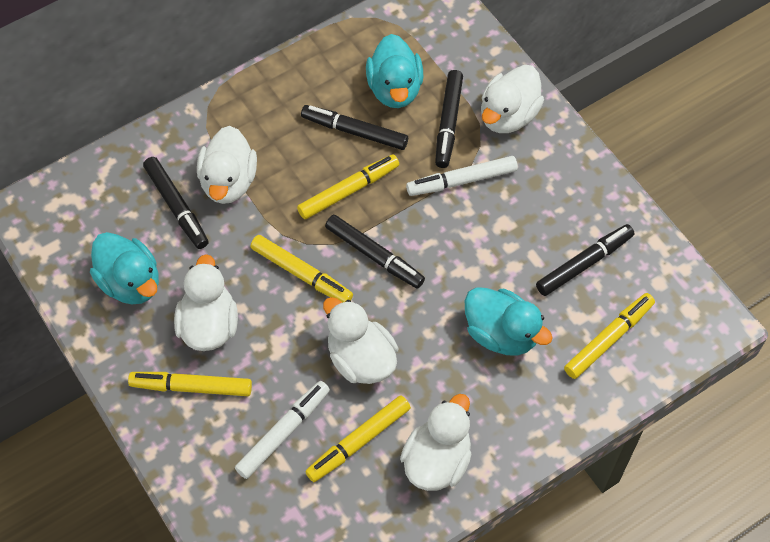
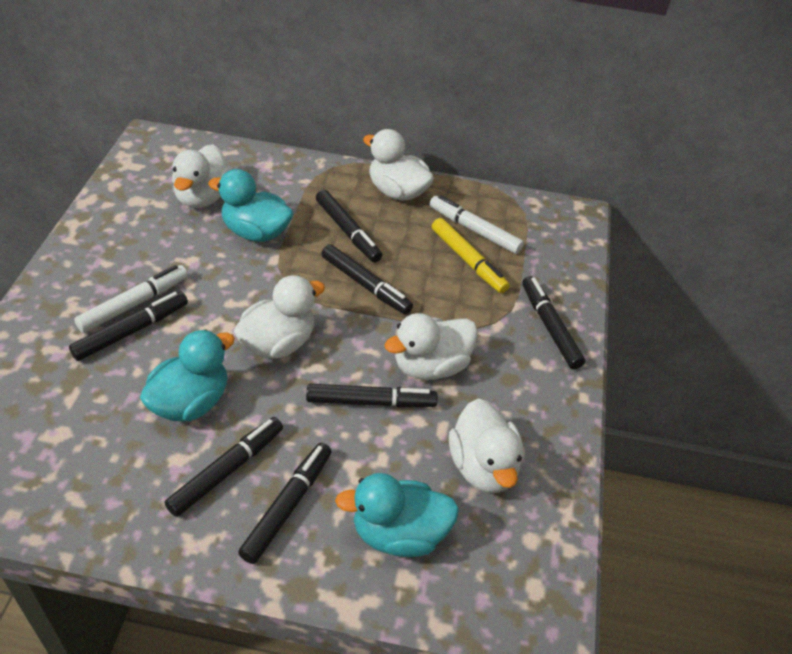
black marker: 5 -> 7
yellow marker: 5 -> 1

